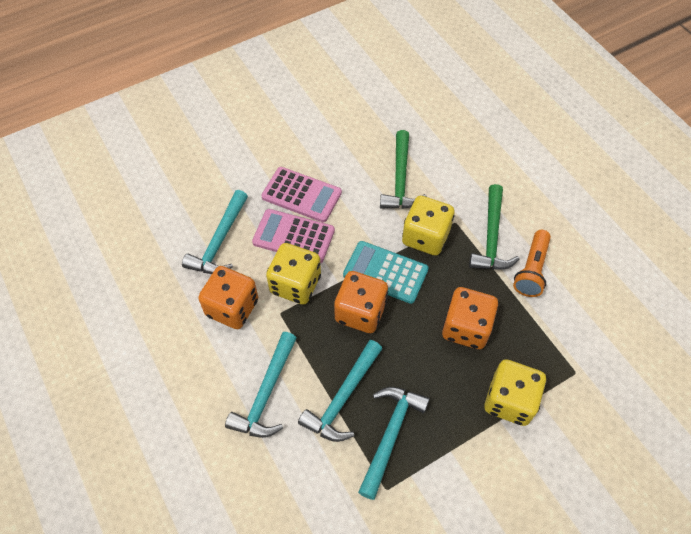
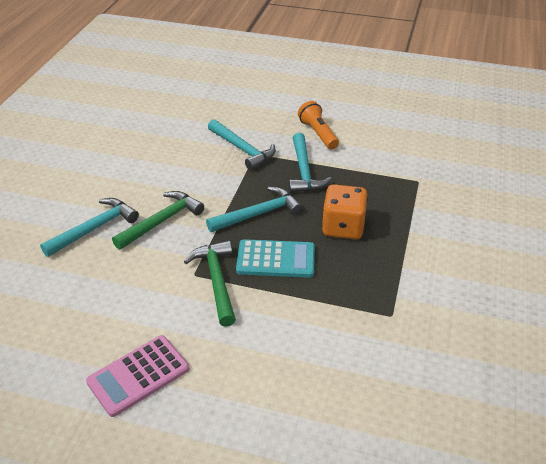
orange dice: 3 -> 1
pink calculator: 2 -> 1
yellow dice: 3 -> 0

